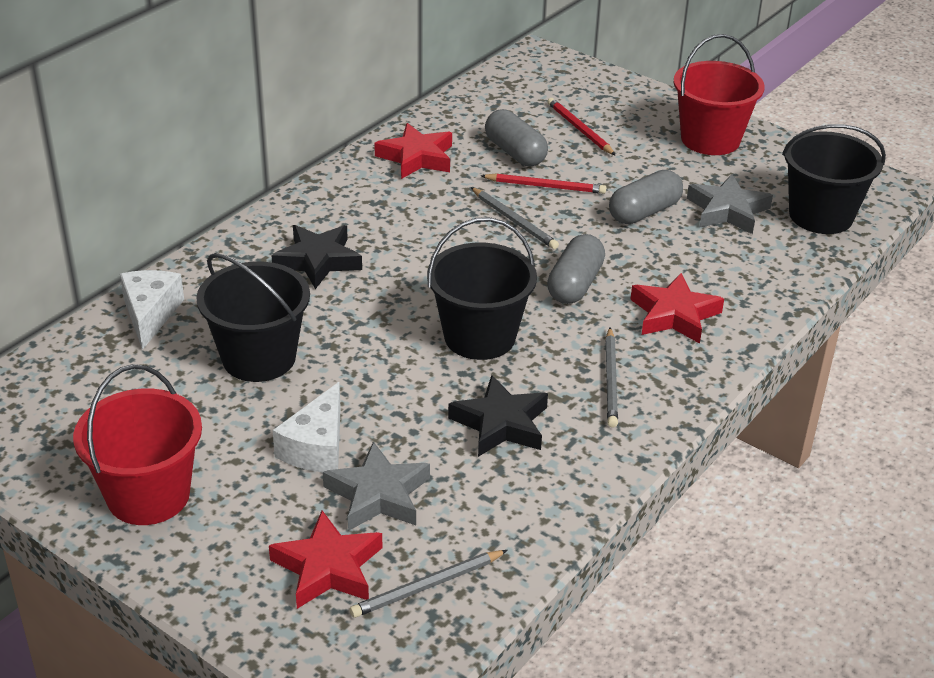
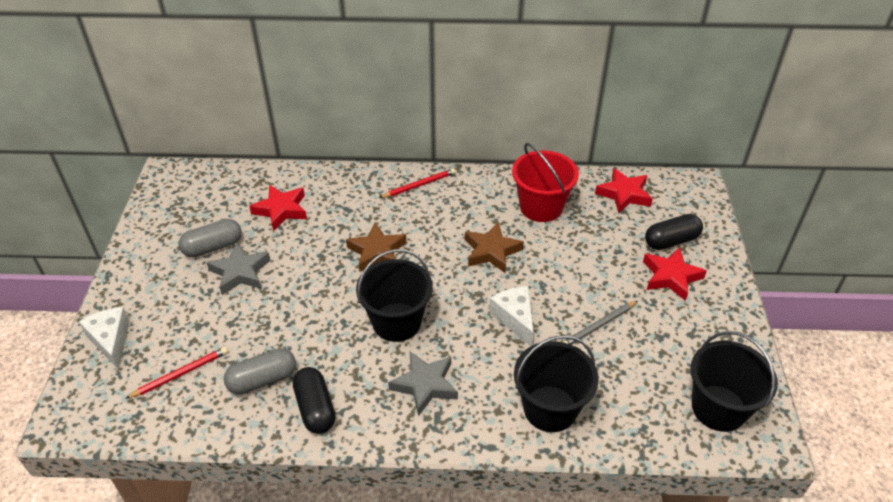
black capsule: 0 -> 2
black star: 2 -> 0
brown star: 0 -> 2
grey capsule: 3 -> 2
grey pencil: 3 -> 1
red bucket: 2 -> 1

